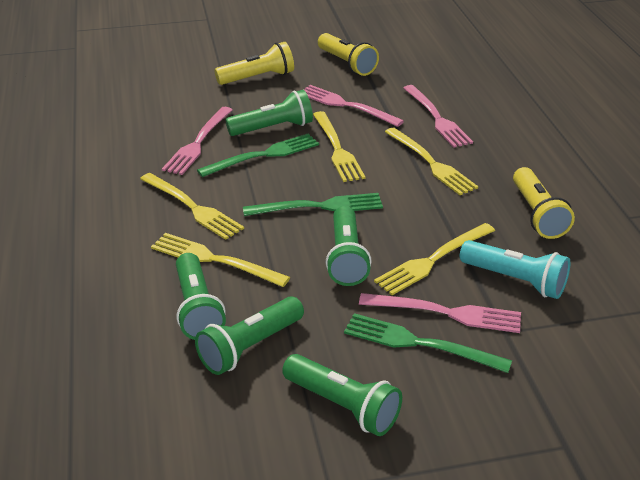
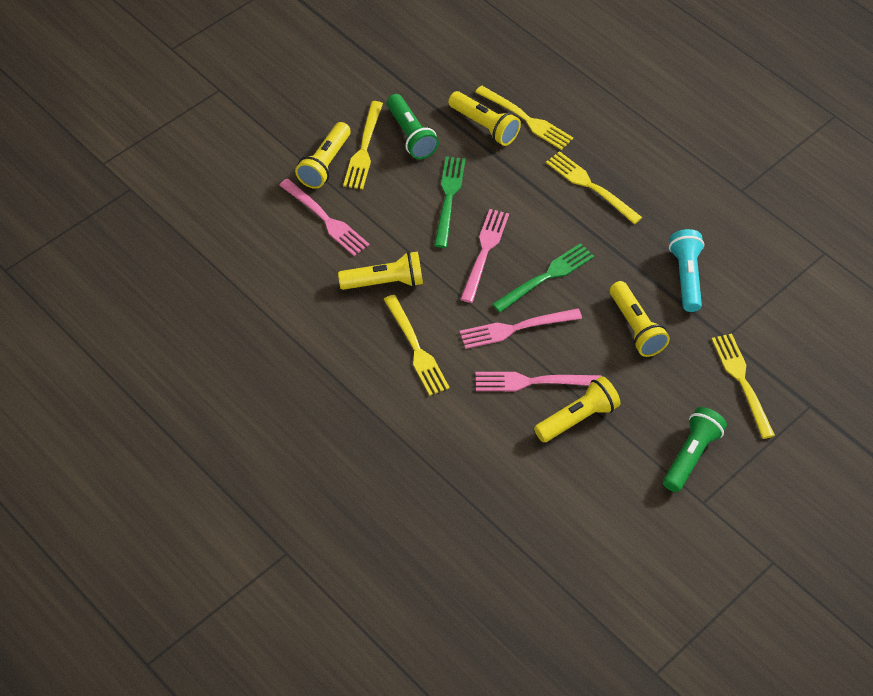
green flashlight: 5 -> 2
green fork: 3 -> 2
yellow flashlight: 3 -> 5

